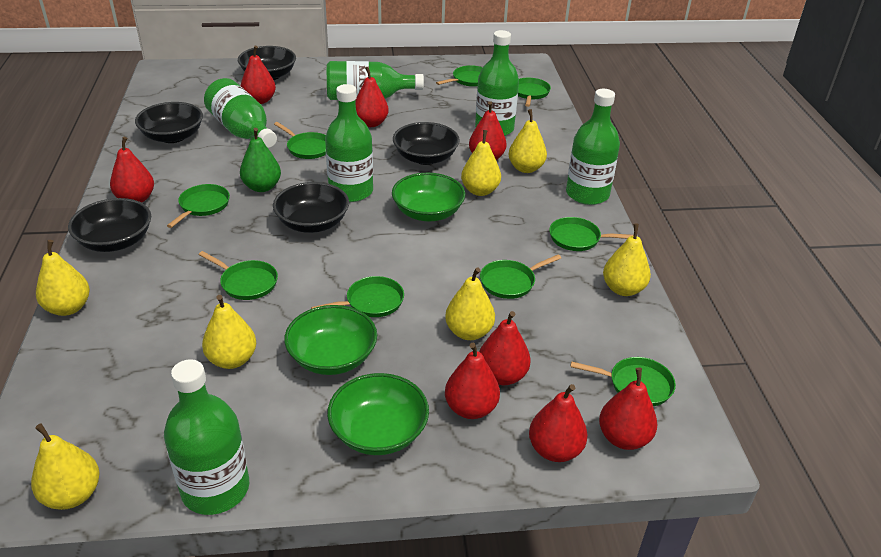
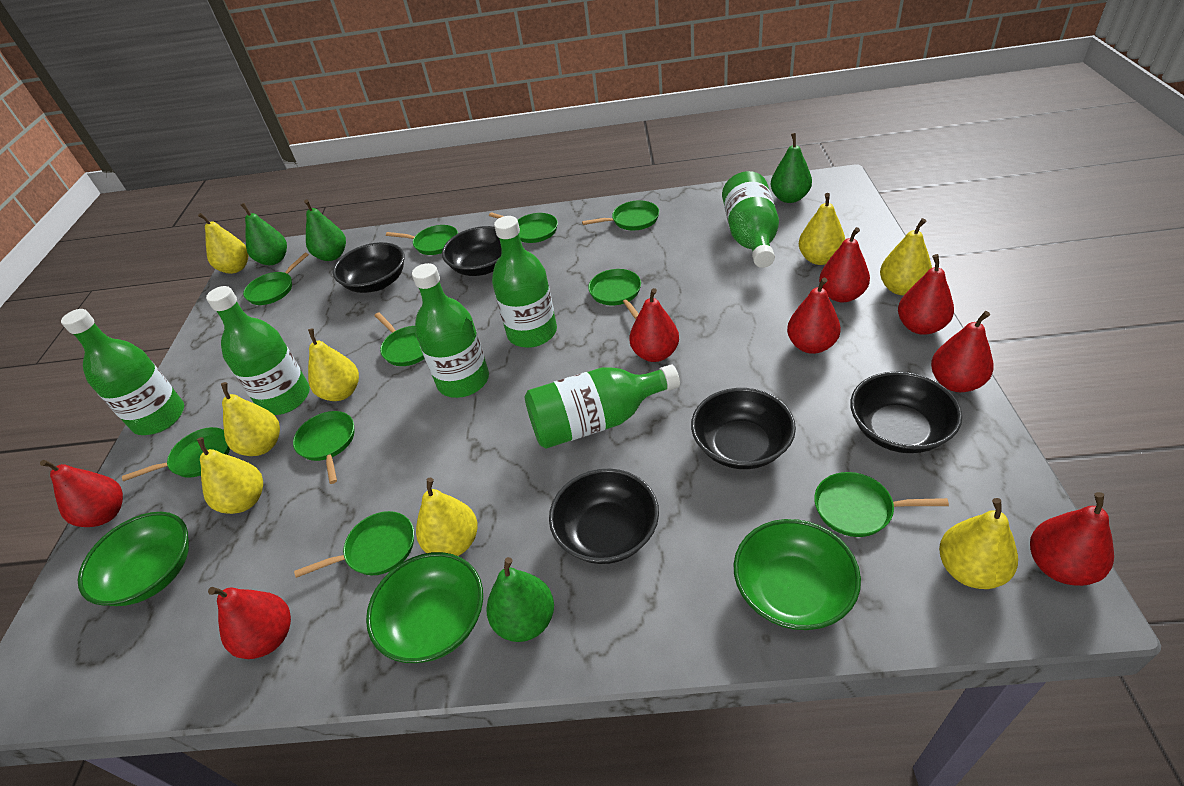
green pan: 9 -> 10
green pear: 1 -> 4
yellow pear: 7 -> 8

